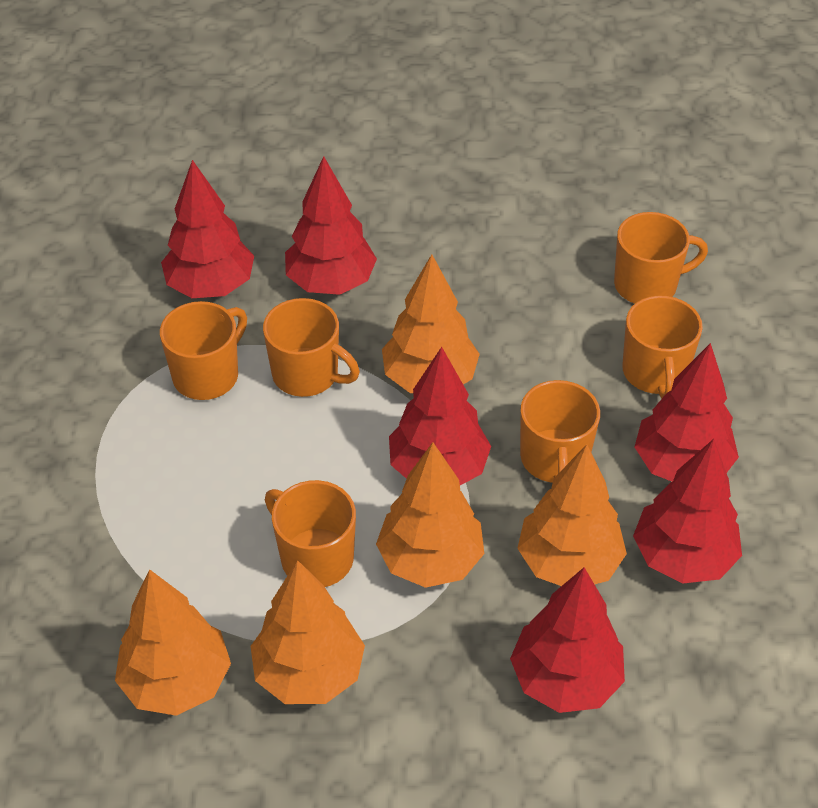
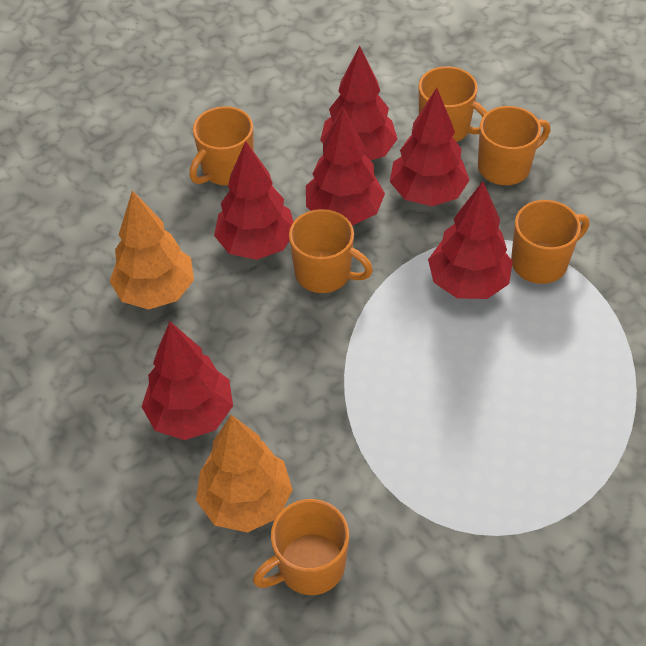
orange tree: 5 -> 2

